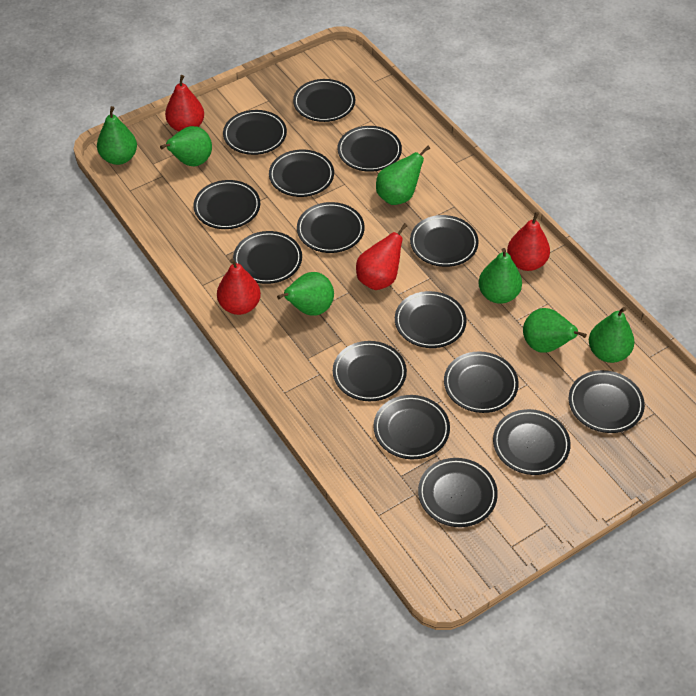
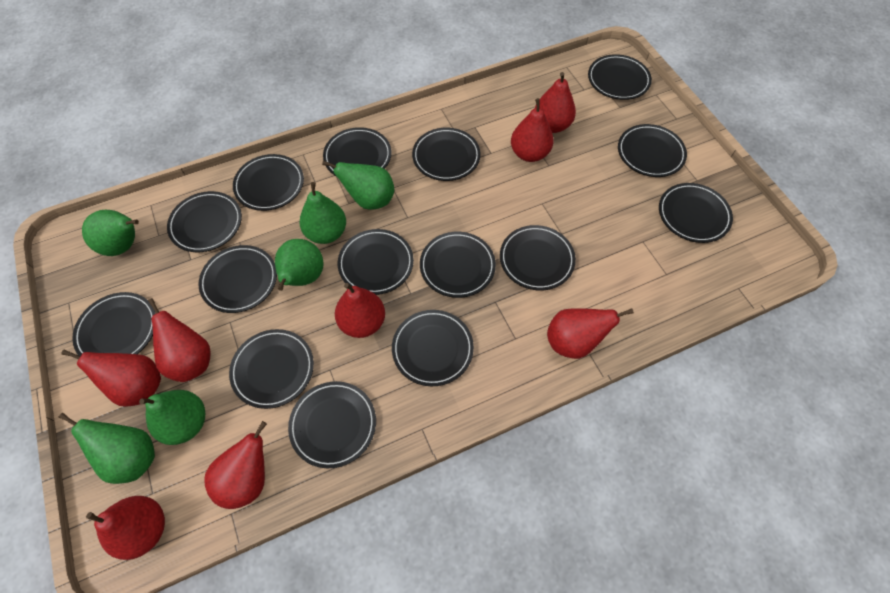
green pear: 7 -> 6
red pear: 4 -> 8

